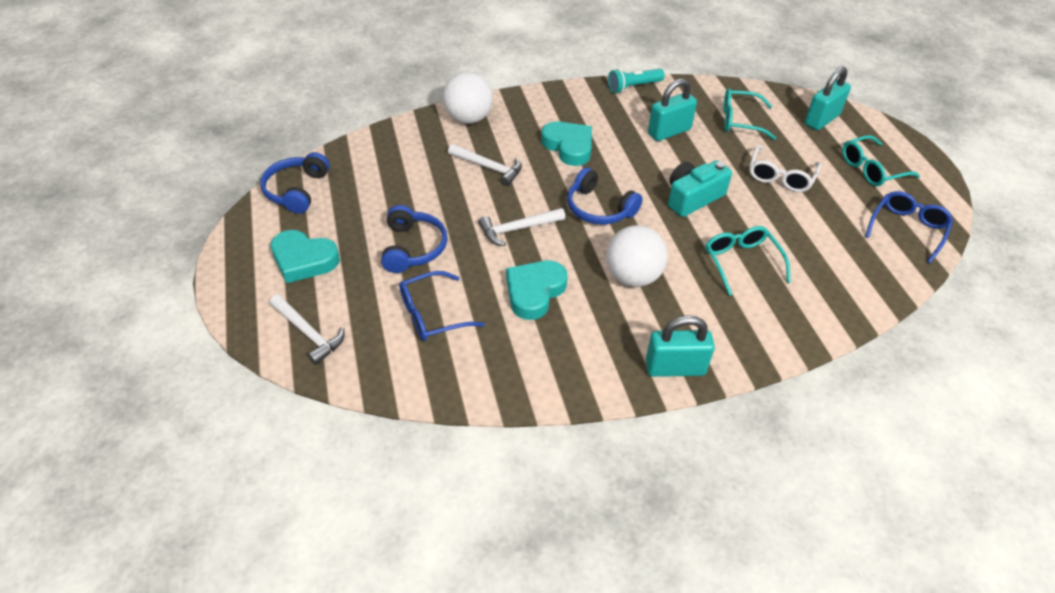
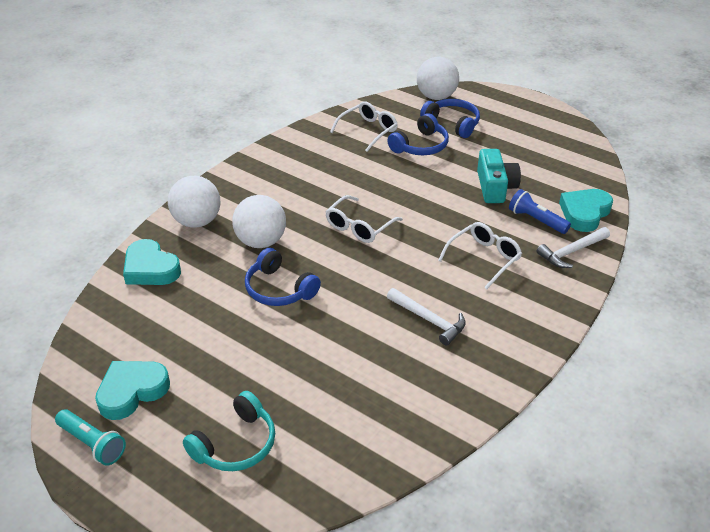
blue flashlight: 0 -> 1
blue glasses: 2 -> 0
turquoise glasses: 3 -> 0
turquoise headphones: 0 -> 1
turquoise padlock: 3 -> 0
white ball: 2 -> 3
white glasses: 1 -> 3
white hammer: 3 -> 2

